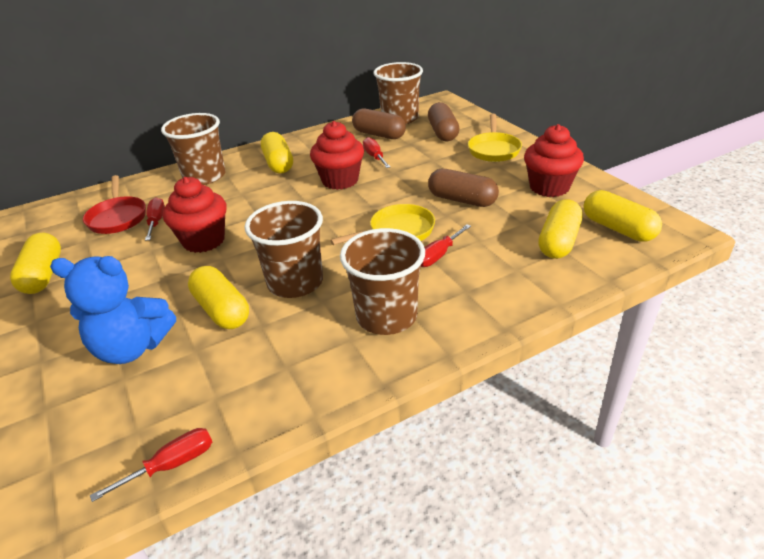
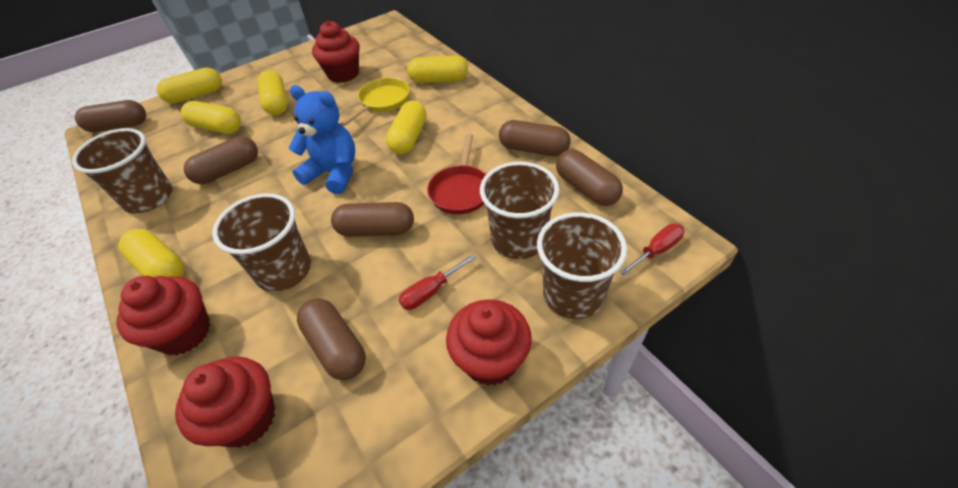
brown capsule: 3 -> 6
red cupcake: 3 -> 4
red screwdriver: 4 -> 2
yellow capsule: 5 -> 6
yellow pan: 2 -> 1

